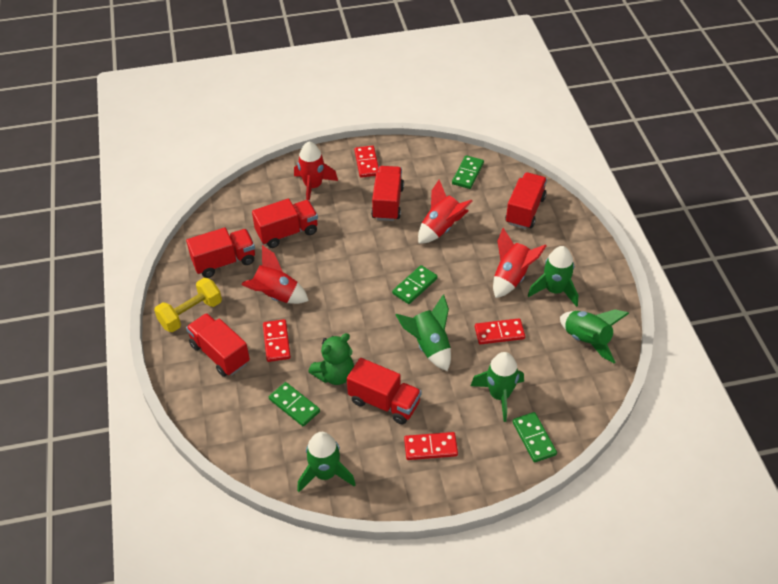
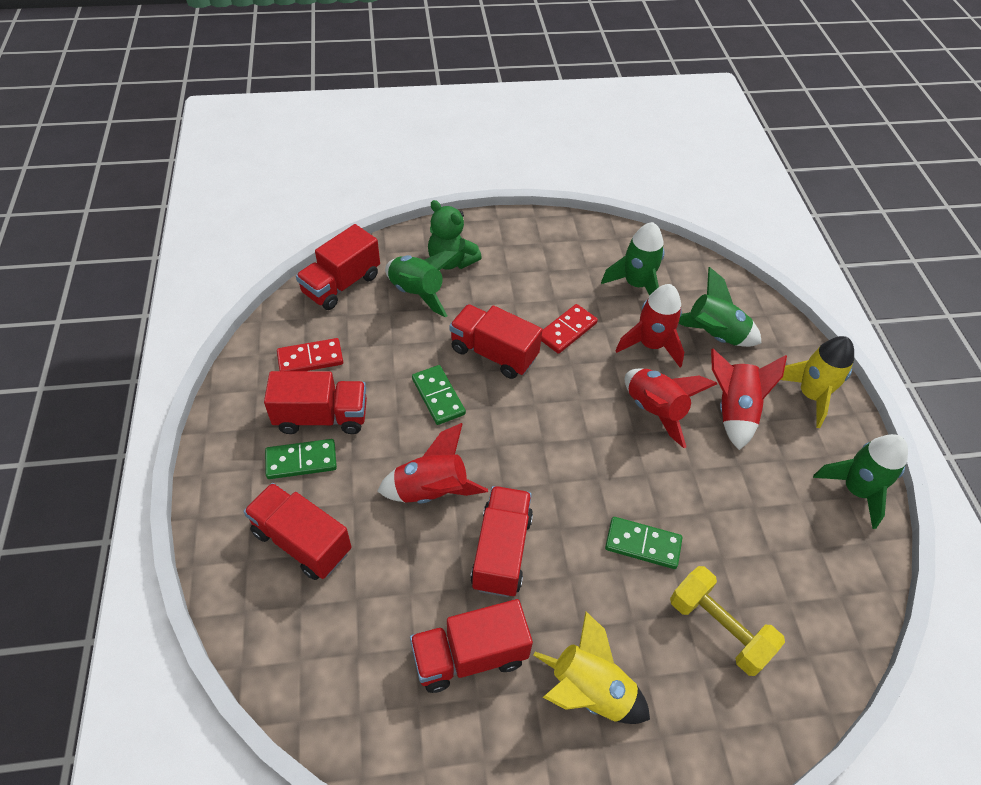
green domino: 4 -> 3
green rocket: 5 -> 4
red domino: 4 -> 2
yellow rocket: 0 -> 2

